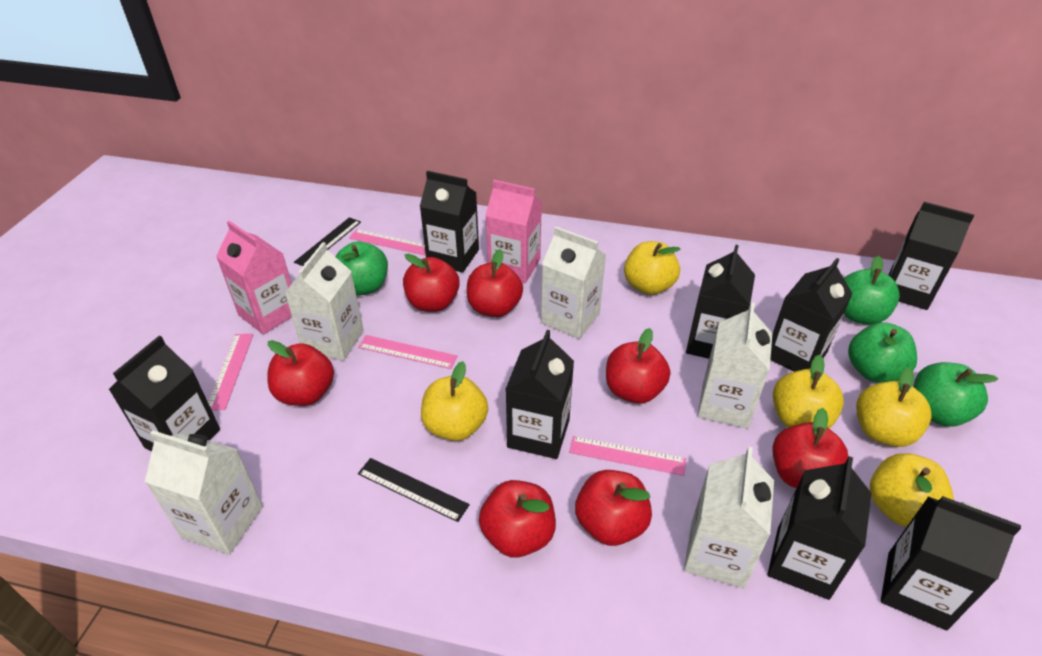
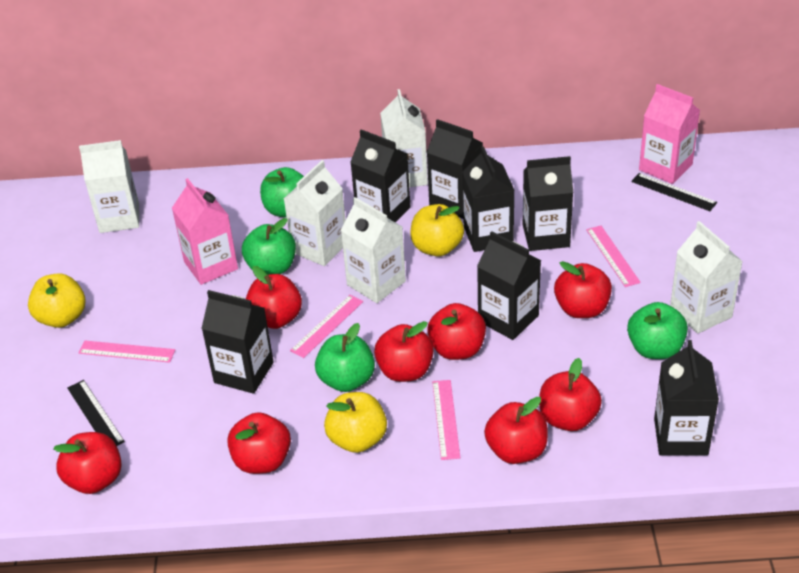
black carton: 8 -> 7
red apple: 7 -> 8
yellow apple: 5 -> 3

